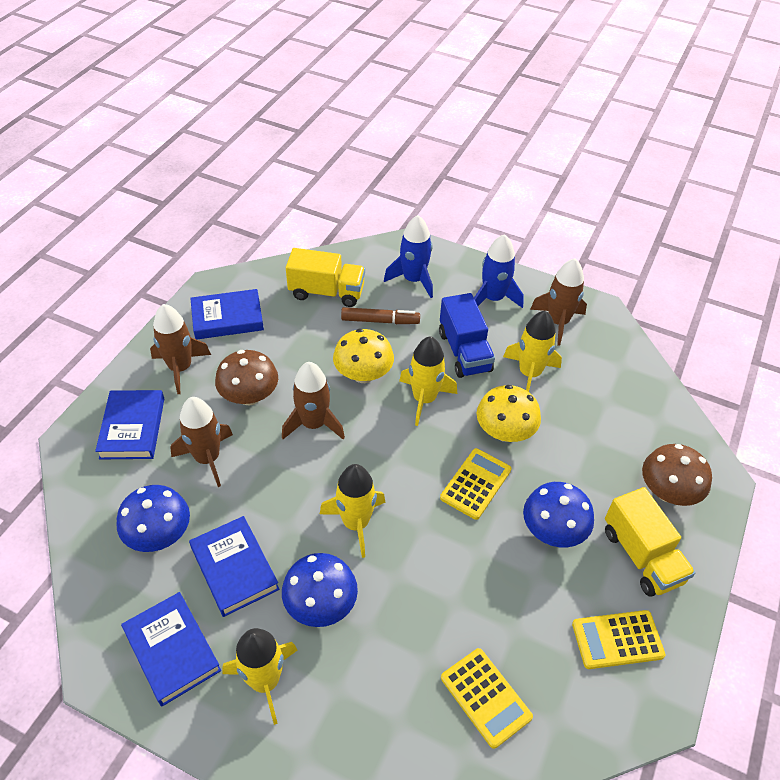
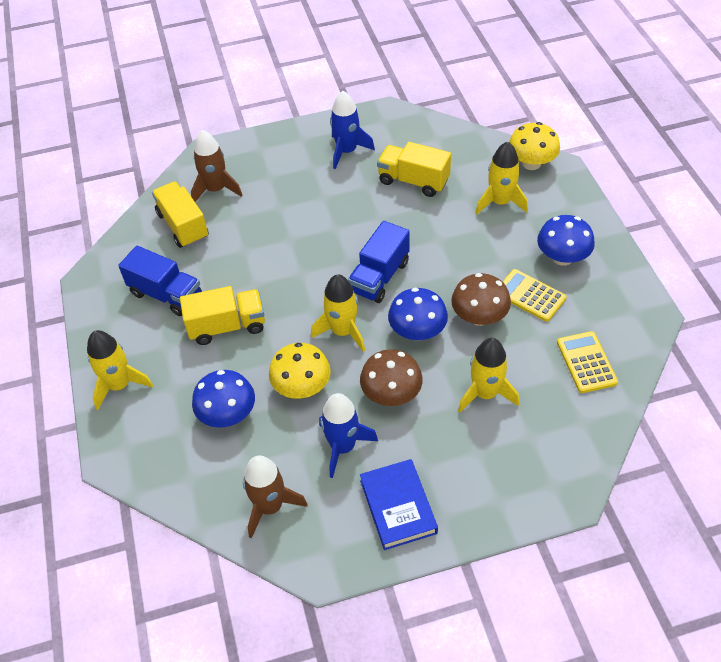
blue book: 4 -> 1
blue truck: 1 -> 2
brown marker: 1 -> 0
brown rocket: 4 -> 2
yellow calculator: 3 -> 2
yellow truck: 2 -> 3

